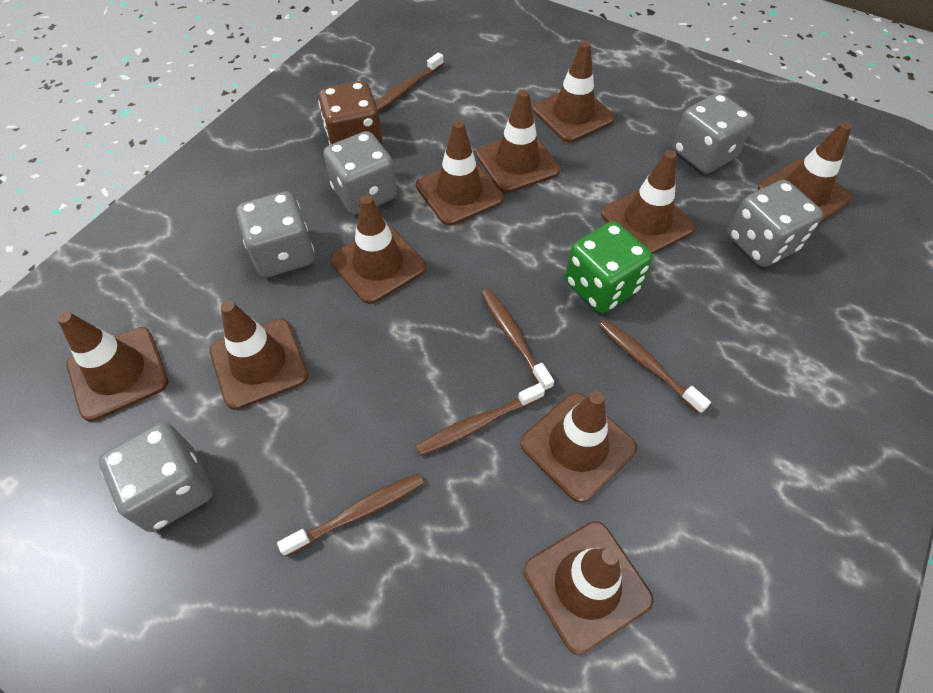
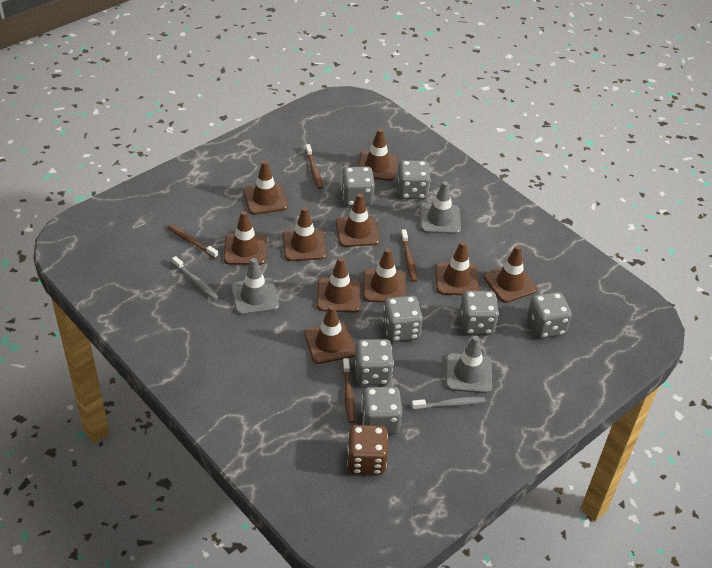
brown toothbrush: 5 -> 4
green dice: 1 -> 0
grey dice: 5 -> 7
grey toothbrush: 0 -> 2
grey traffic cone: 0 -> 3

